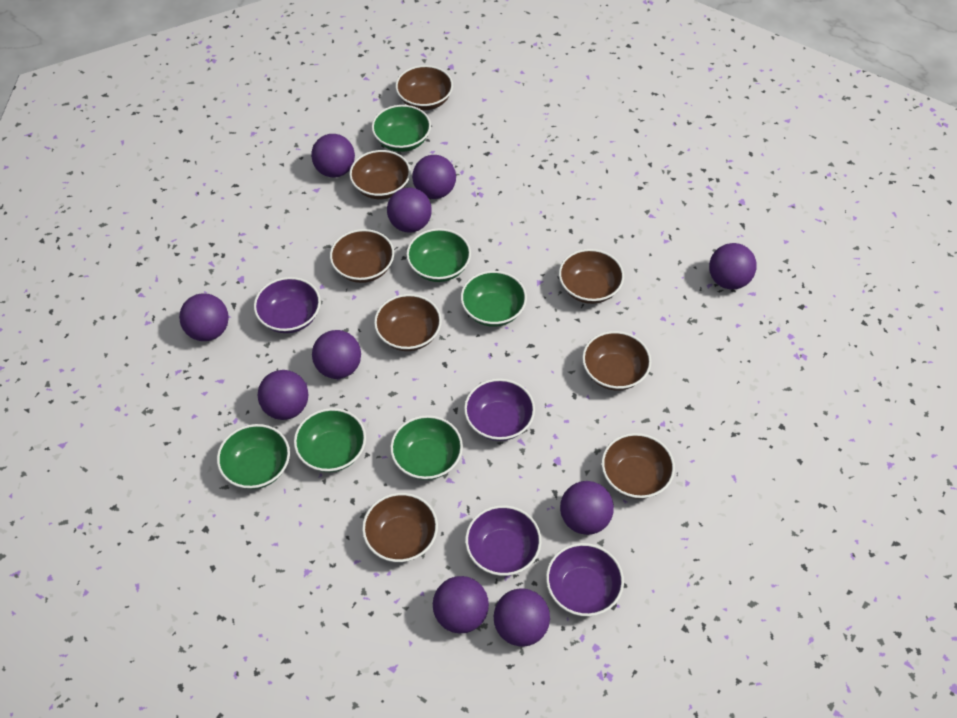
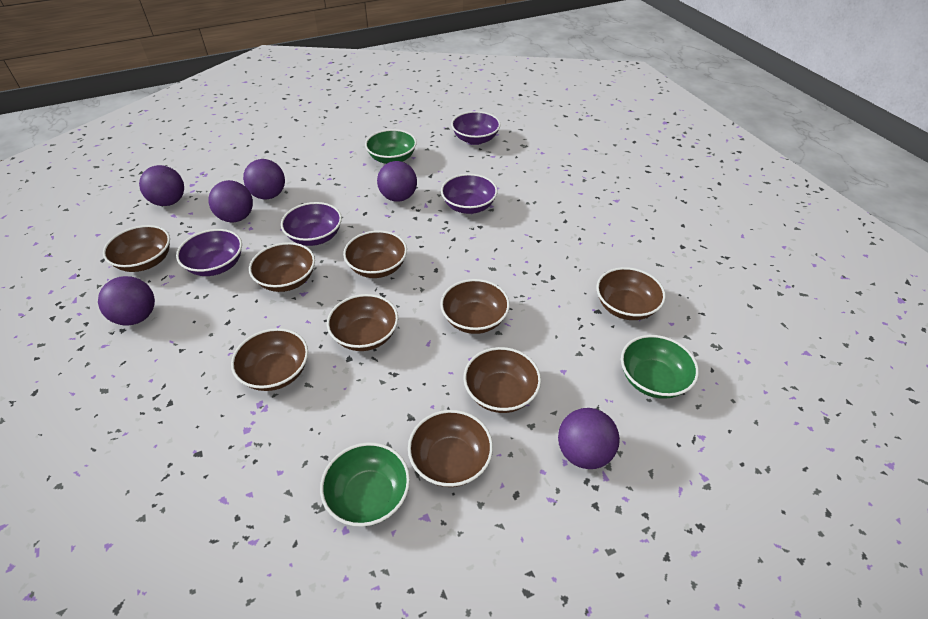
brown bowl: 8 -> 9
green bowl: 6 -> 3
purple ball: 10 -> 6

